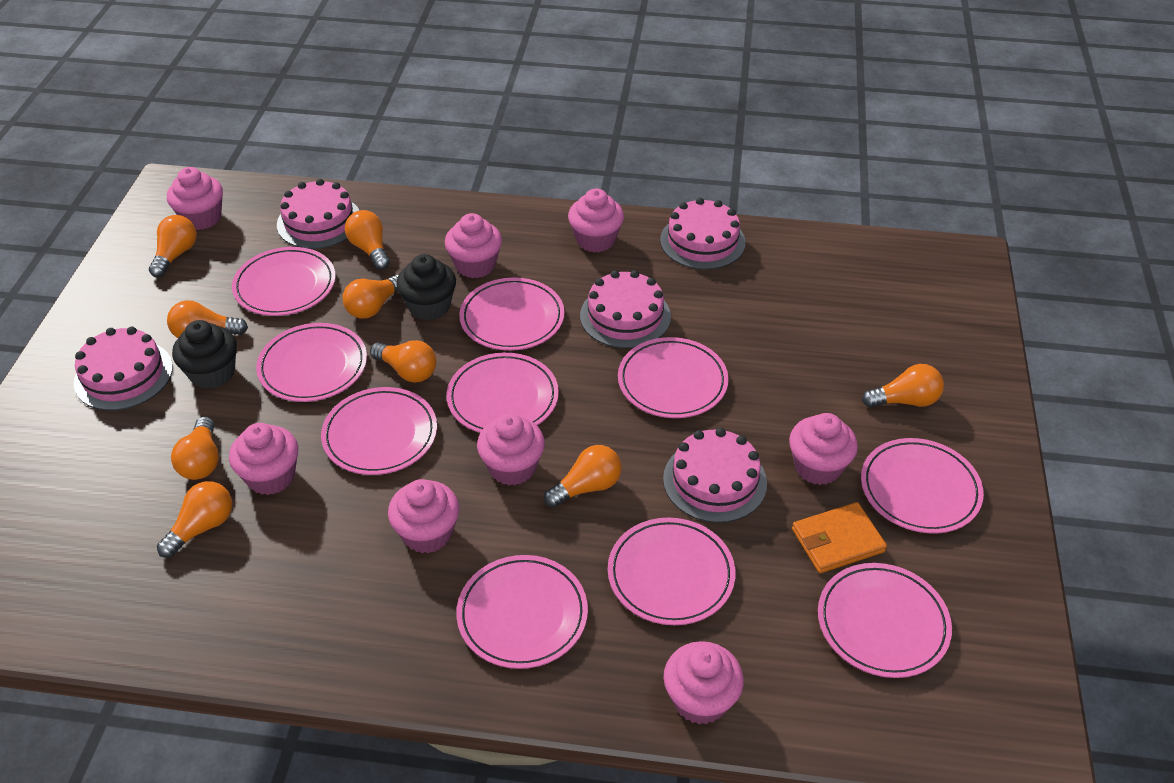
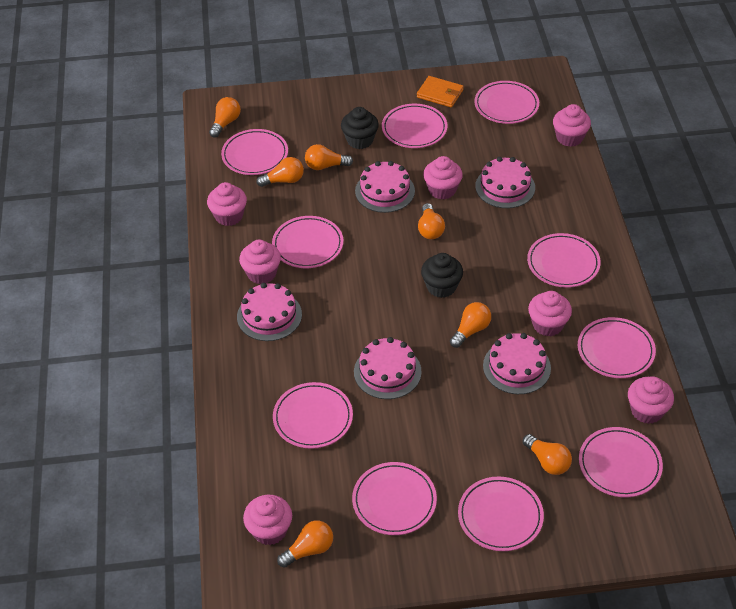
orange light bulb: 9 -> 7
pink cupcake: 8 -> 7

